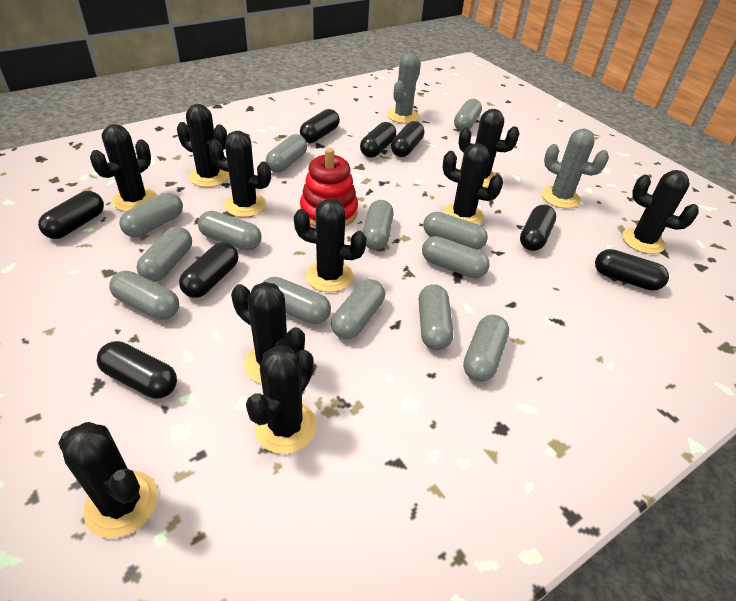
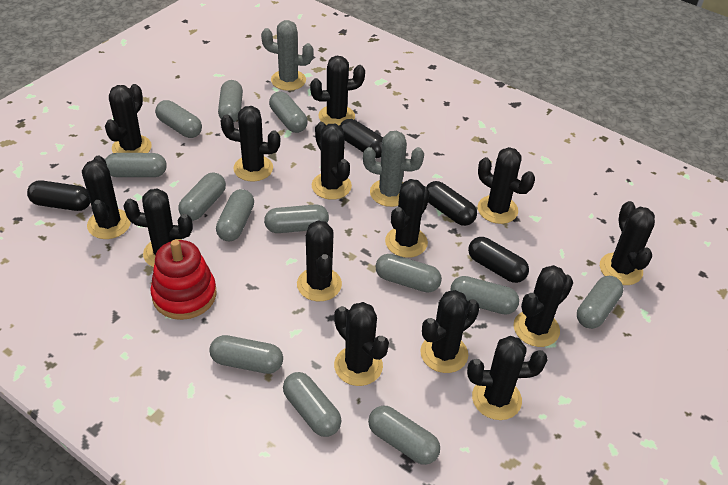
black cactus: 10 -> 14
black capsule: 8 -> 4

